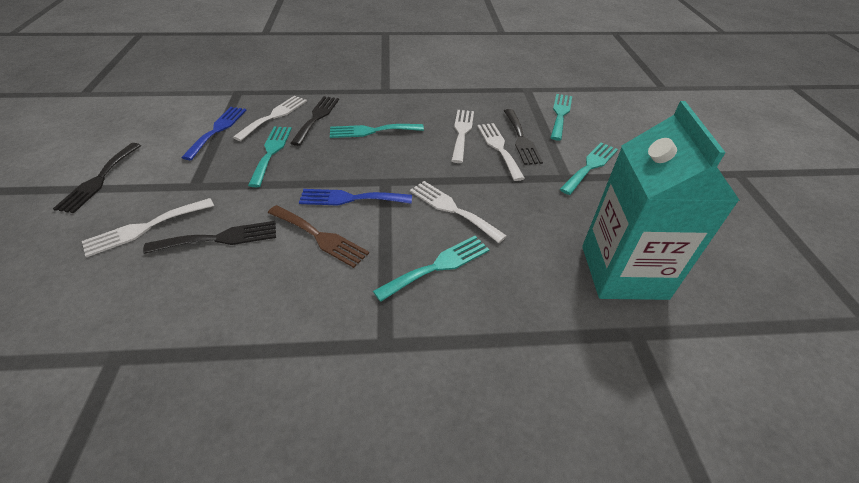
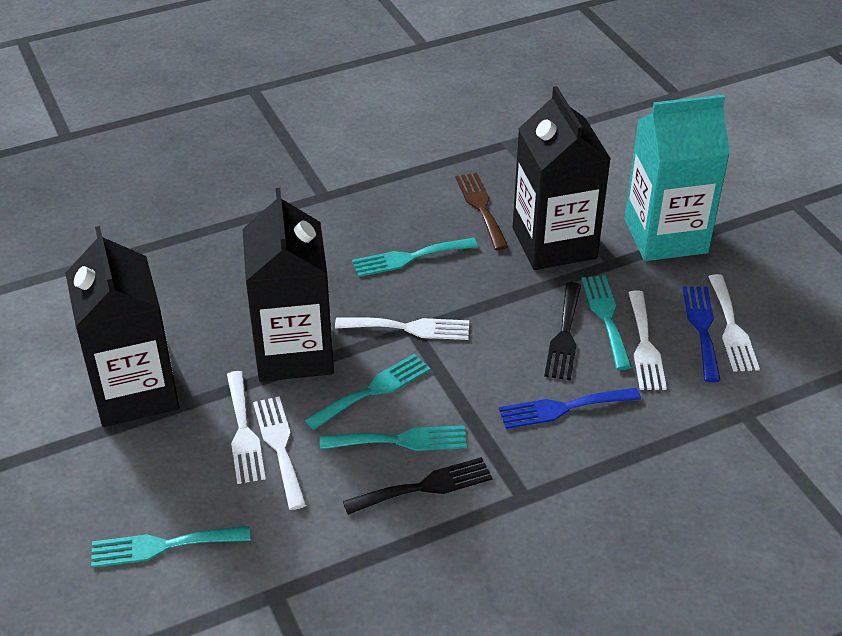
black carton: 0 -> 3
black fork: 4 -> 2

